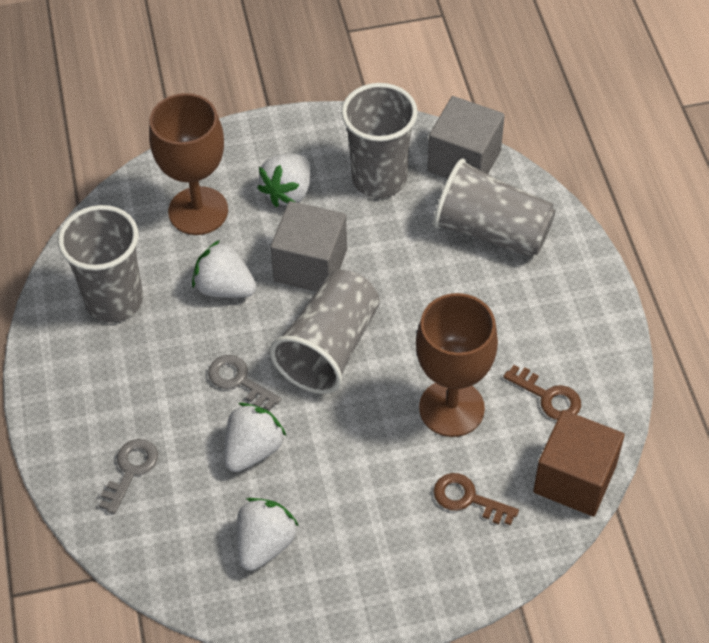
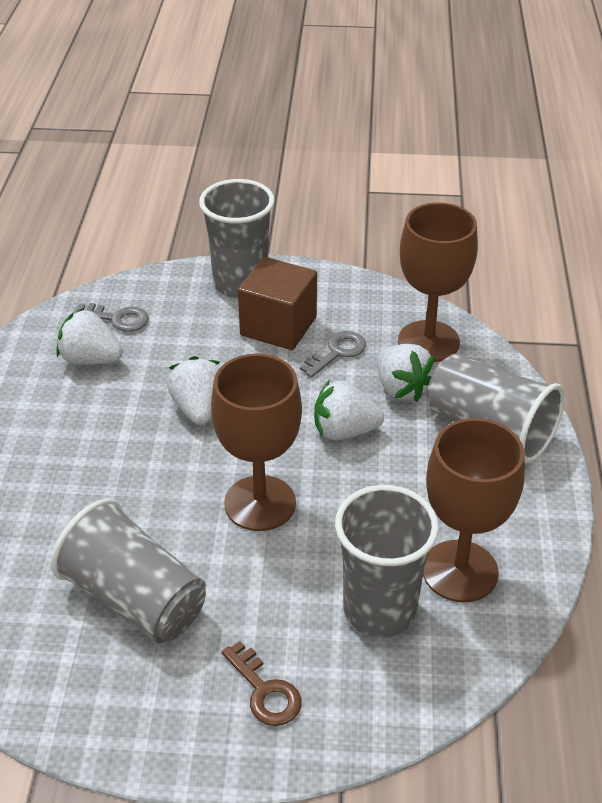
brown goblet: 2 -> 3
brown key: 2 -> 1
grey cube: 2 -> 0

